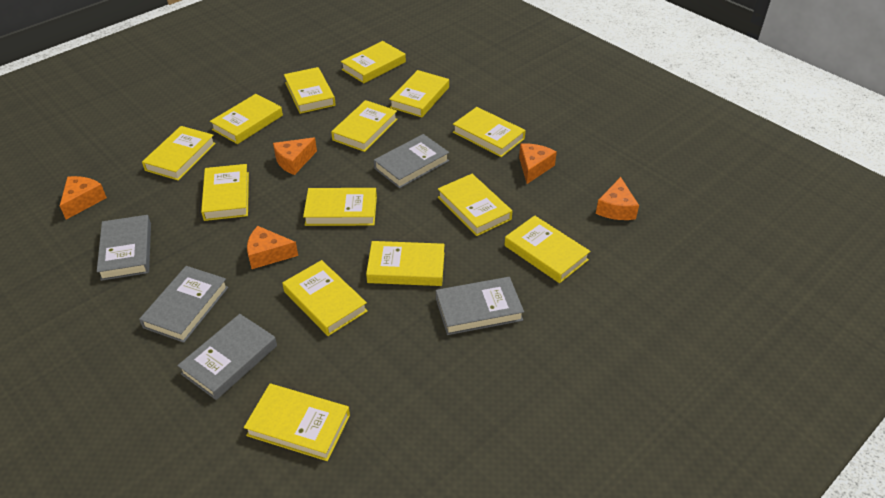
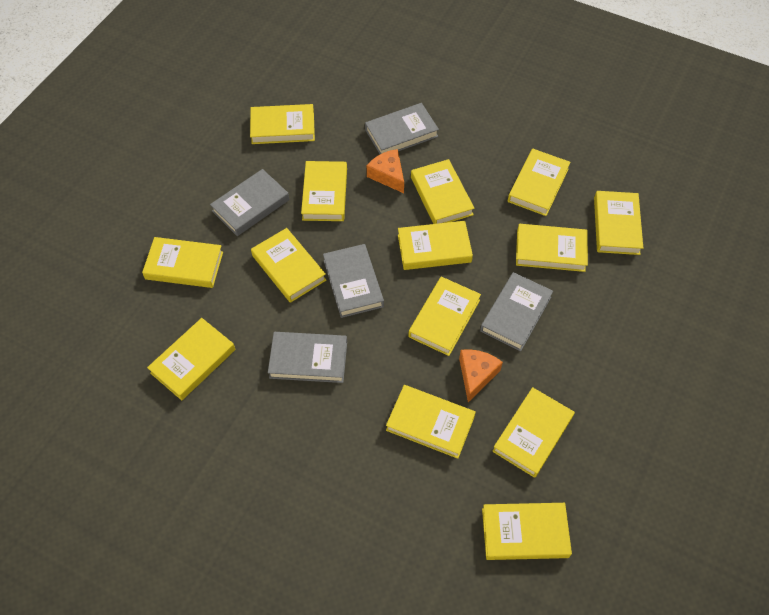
orange cheese: 5 -> 2

